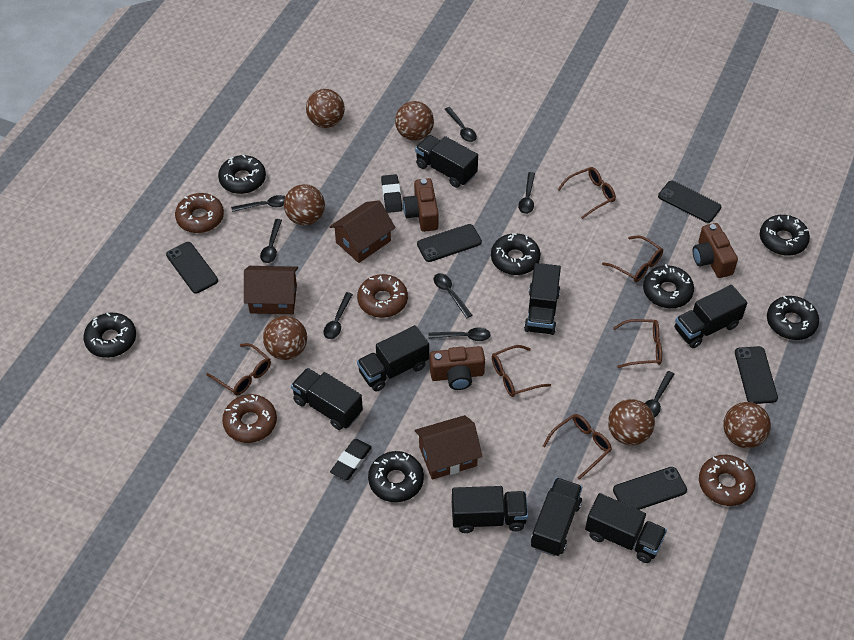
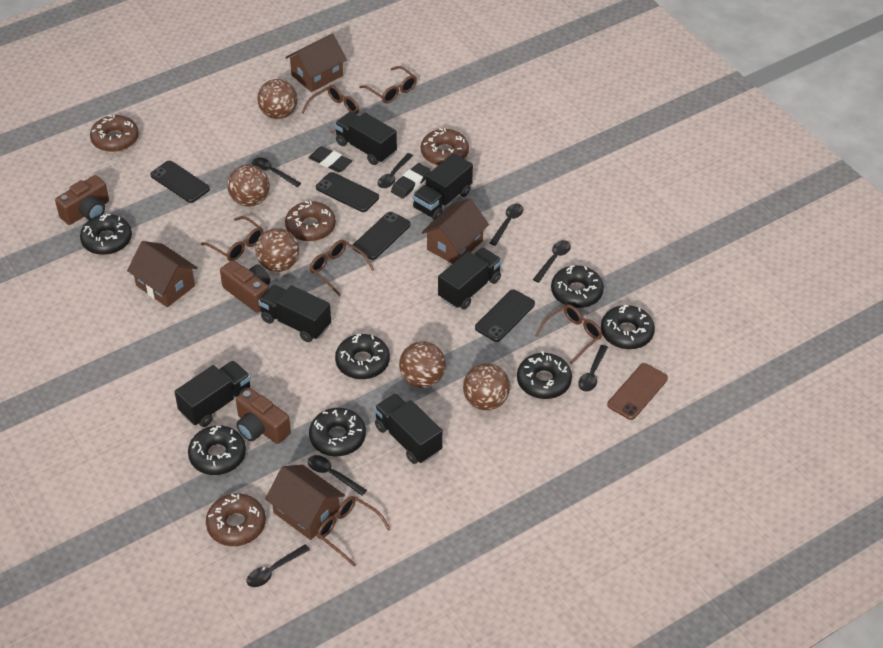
black phone: 5 -> 4
black spoon: 8 -> 7
black truck: 8 -> 6
brown ball: 6 -> 5
brown house: 3 -> 4
brown phone: 0 -> 1

